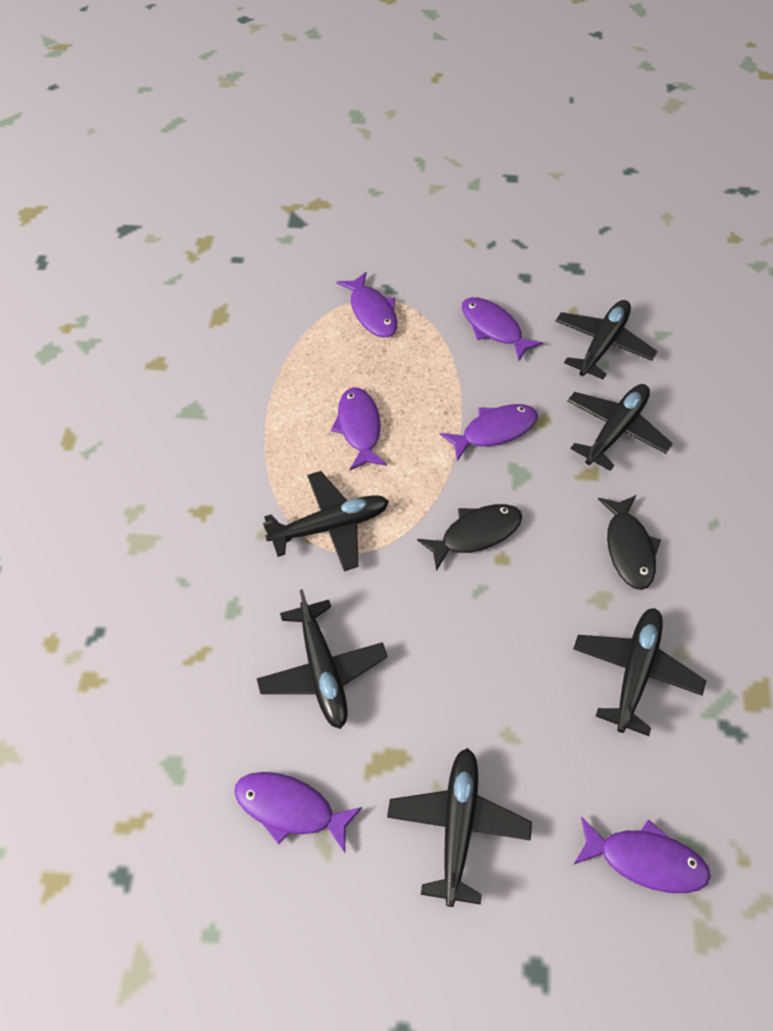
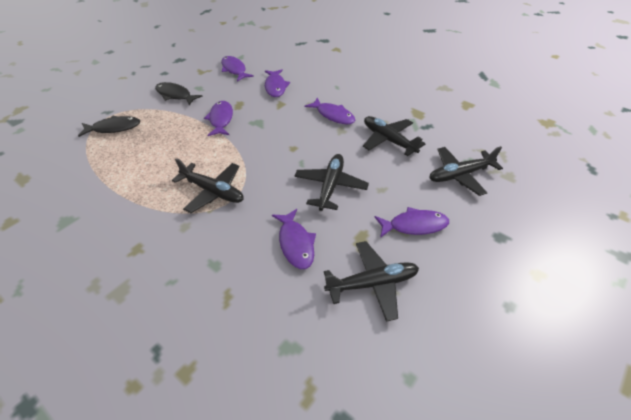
black plane: 6 -> 5

